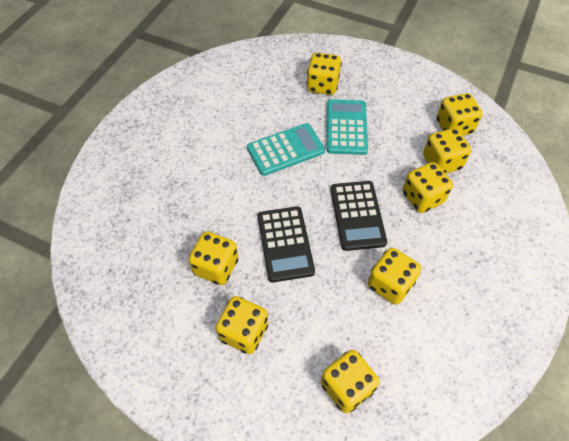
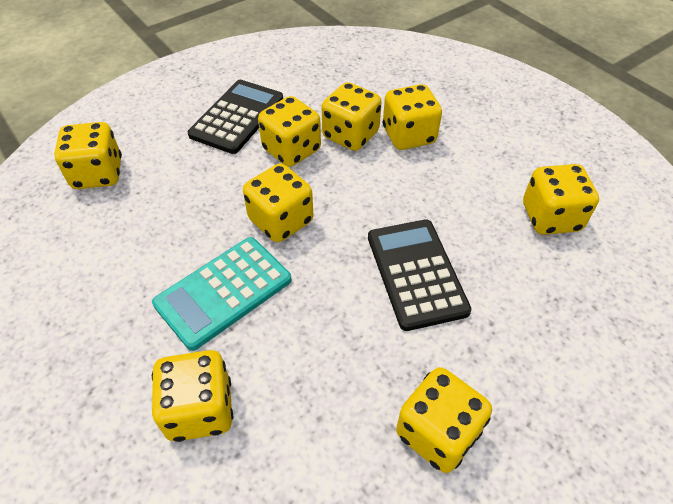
turquoise calculator: 2 -> 1

